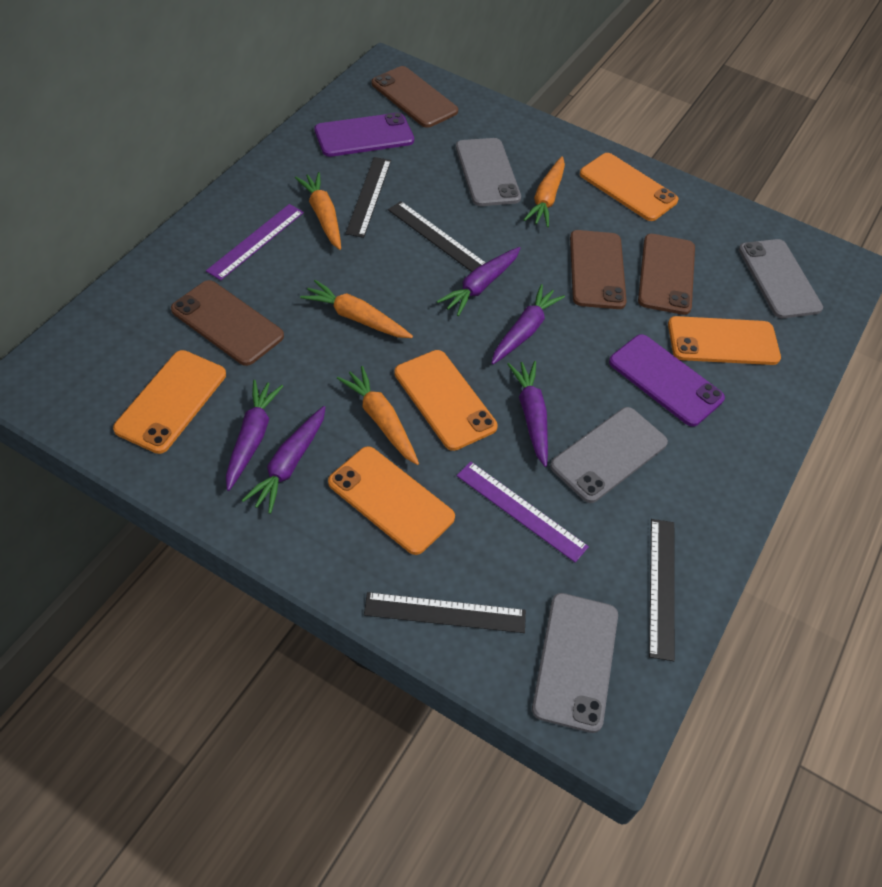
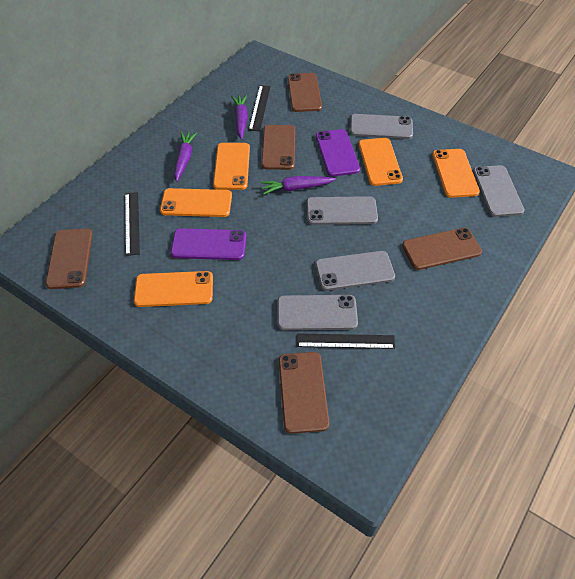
black ruler: 4 -> 3
brown phone: 4 -> 5
grey phone: 4 -> 5
orange carrot: 4 -> 0
purple carrot: 5 -> 3
purple ruler: 2 -> 0

